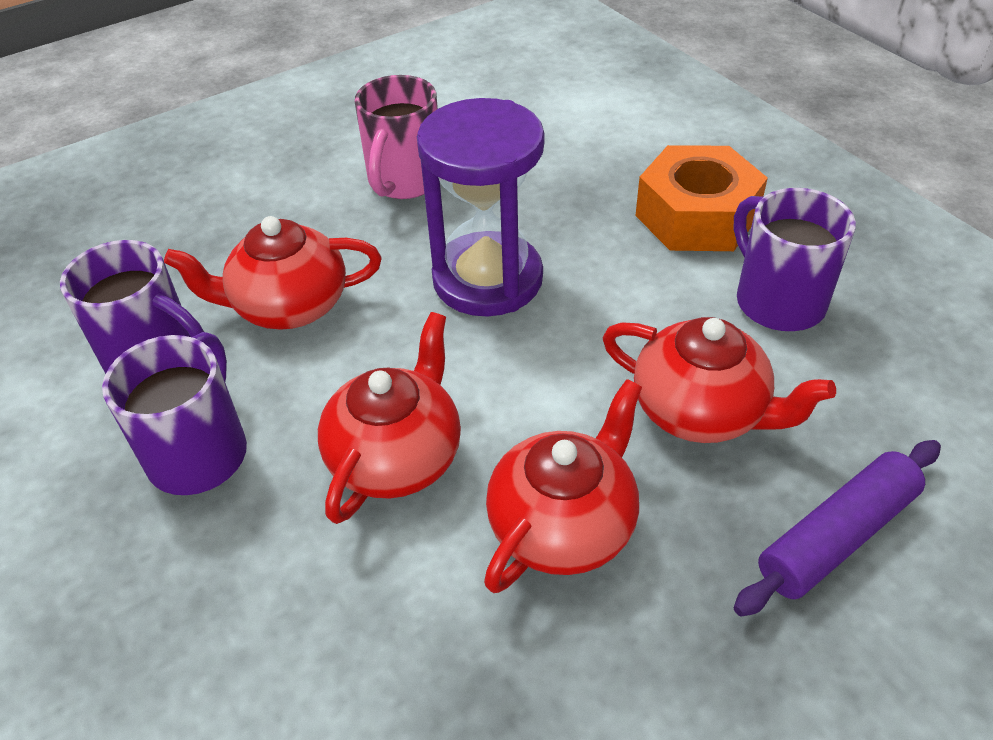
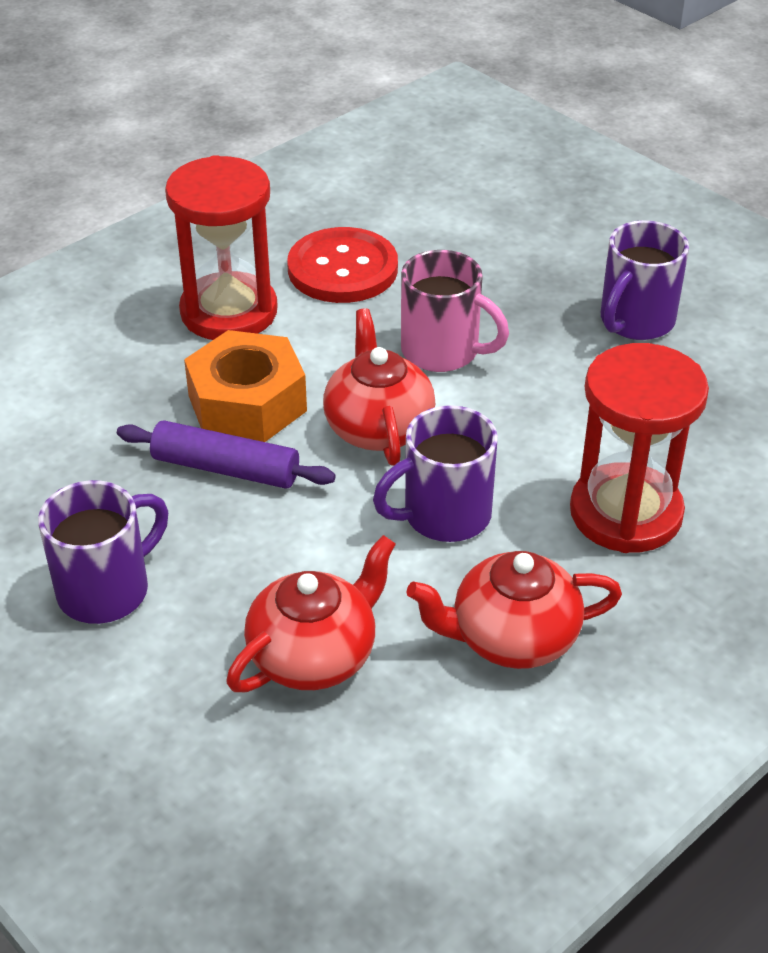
purple hourglass: 1 -> 0
red button: 0 -> 1
red hourglass: 0 -> 2
red teapot: 4 -> 3

